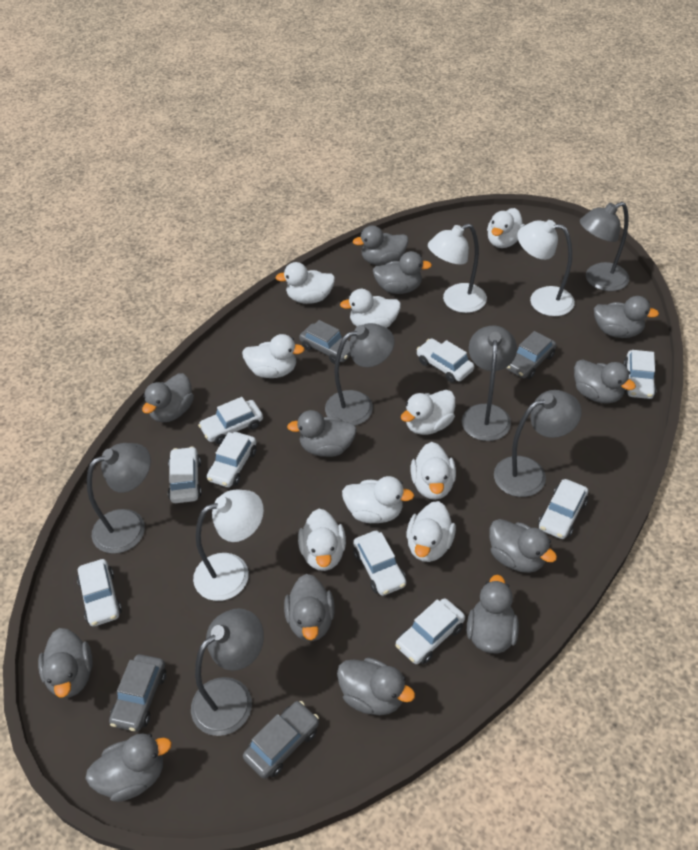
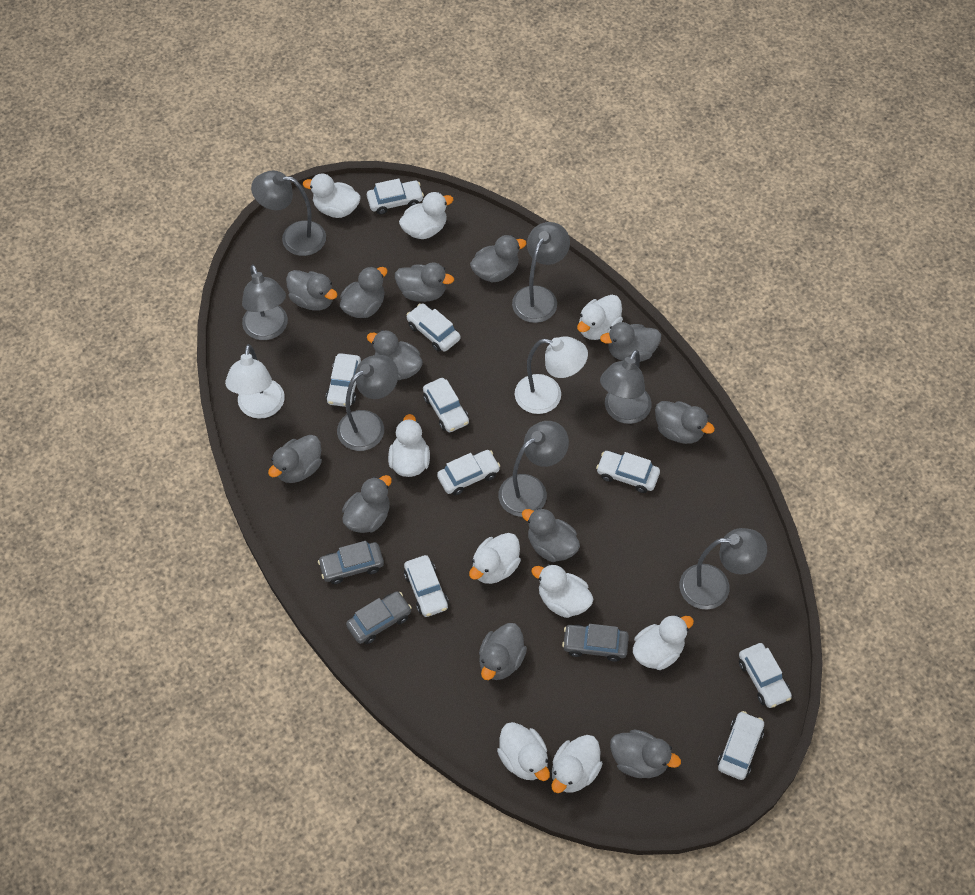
grey car: 4 -> 3
grey lamp: 6 -> 7
white lamp: 3 -> 2

